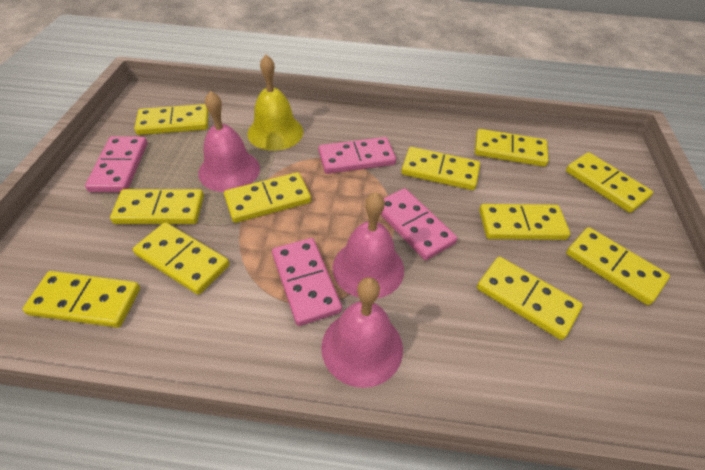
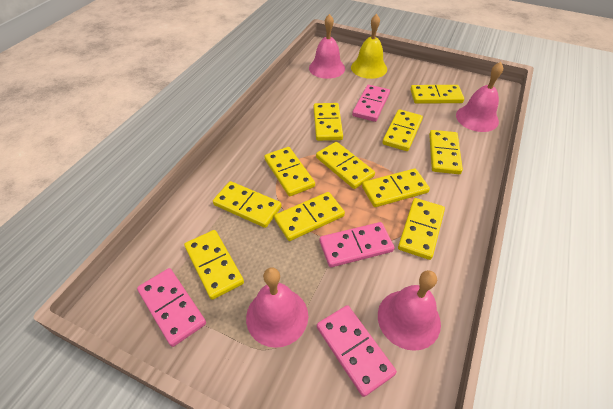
pink bell: 3 -> 4

